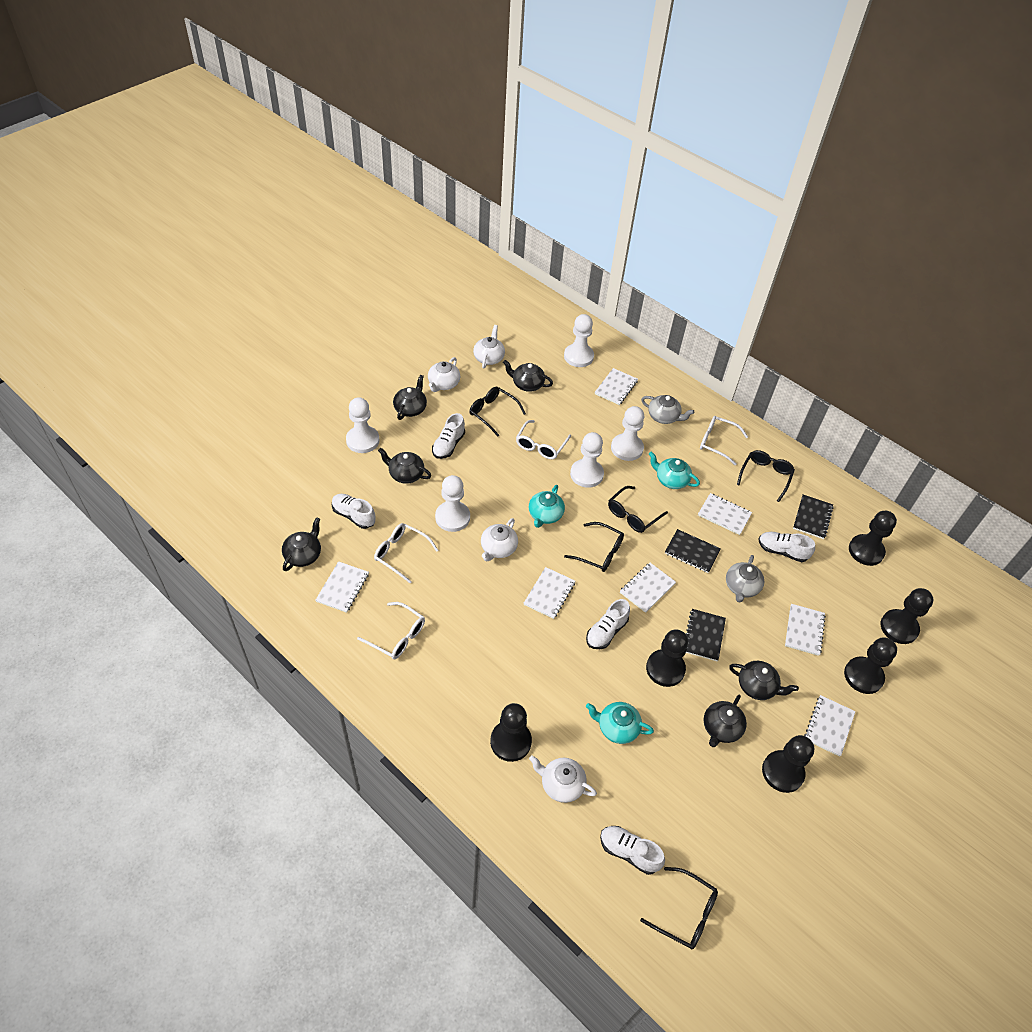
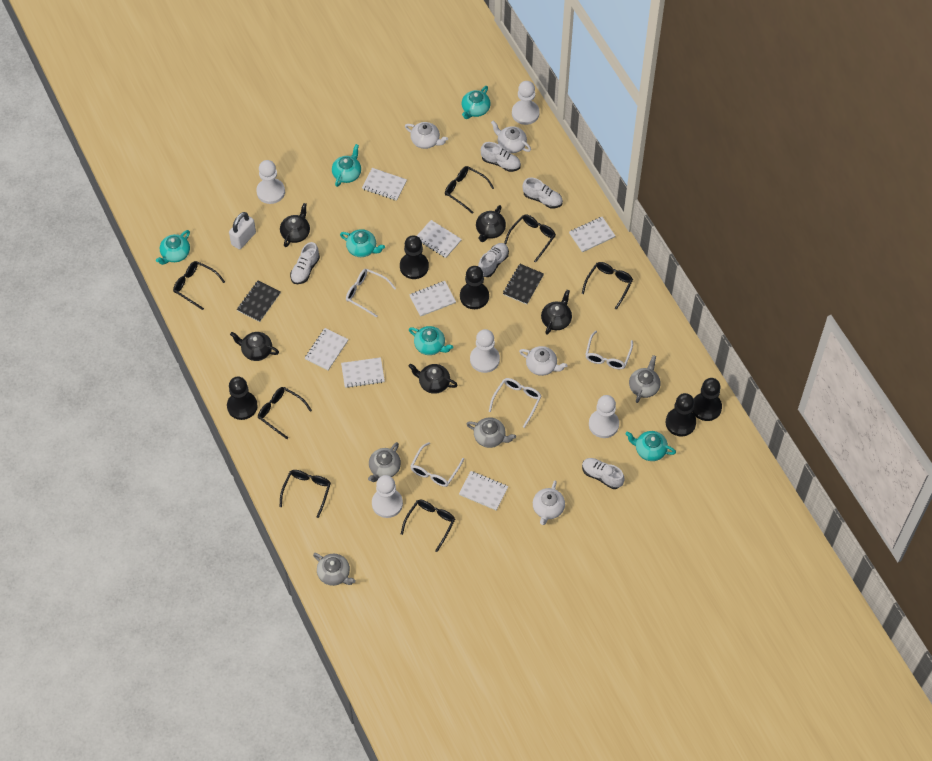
black glasses: 5 -> 7
black notebook: 3 -> 2
black pawn: 6 -> 5
black teapot: 6 -> 5
grey teapot: 2 -> 4
turquoise teapot: 3 -> 6
white padlock: 0 -> 1

